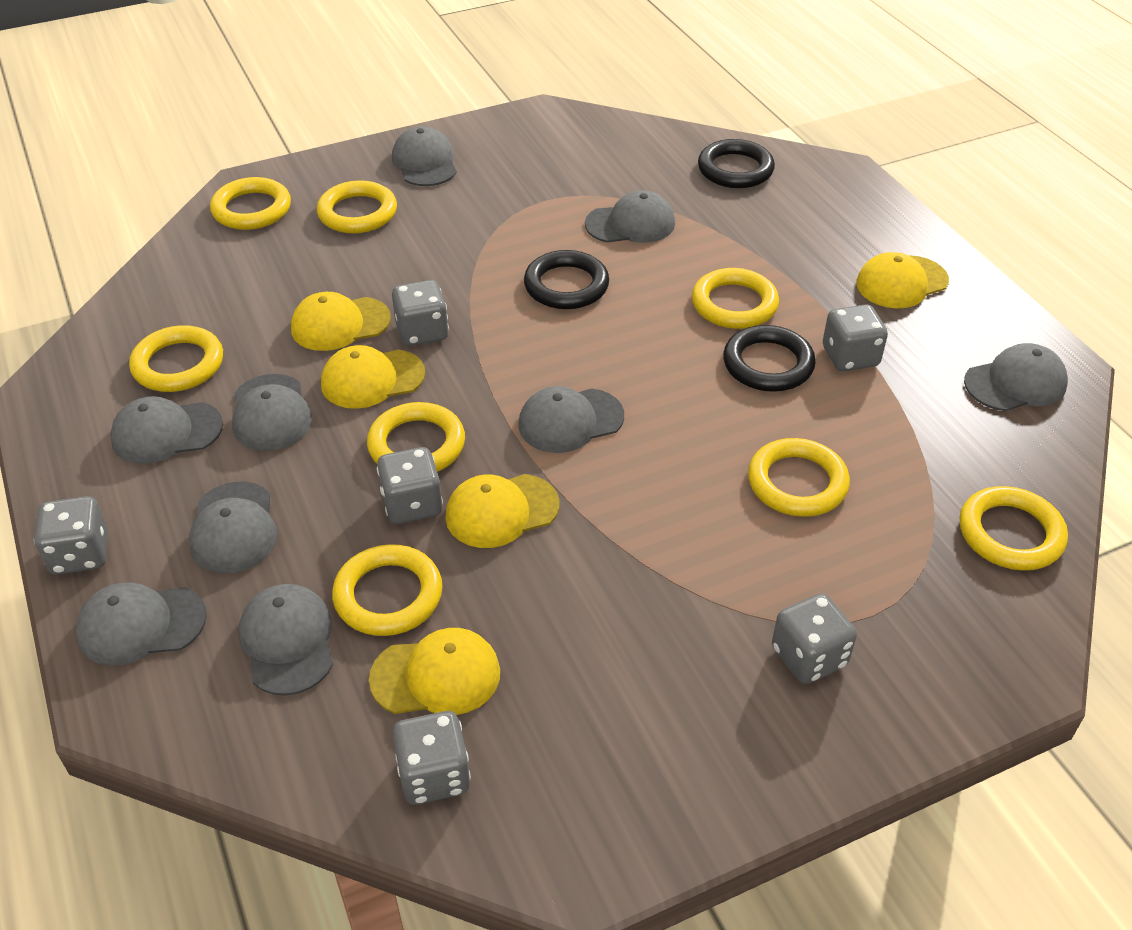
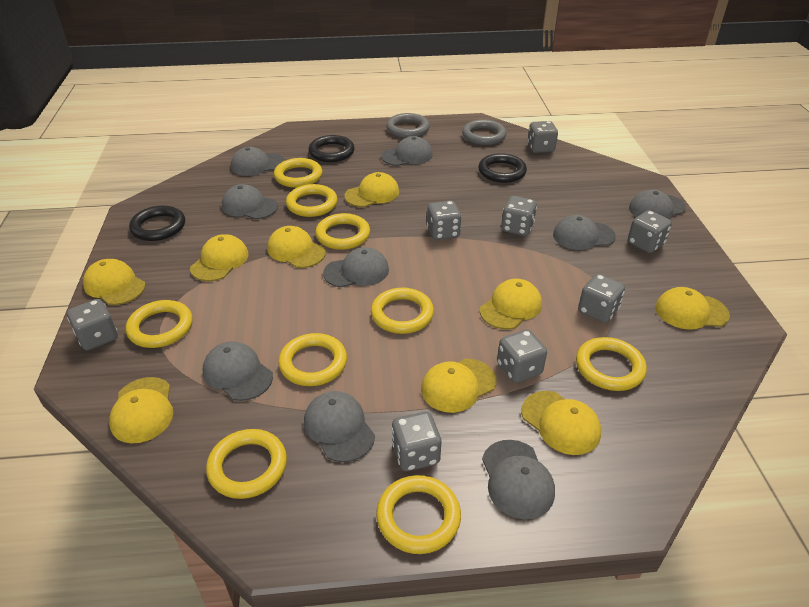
grey dice: 6 -> 8
grey ring: 0 -> 2
yellow cap: 5 -> 9
yellow ring: 8 -> 9

